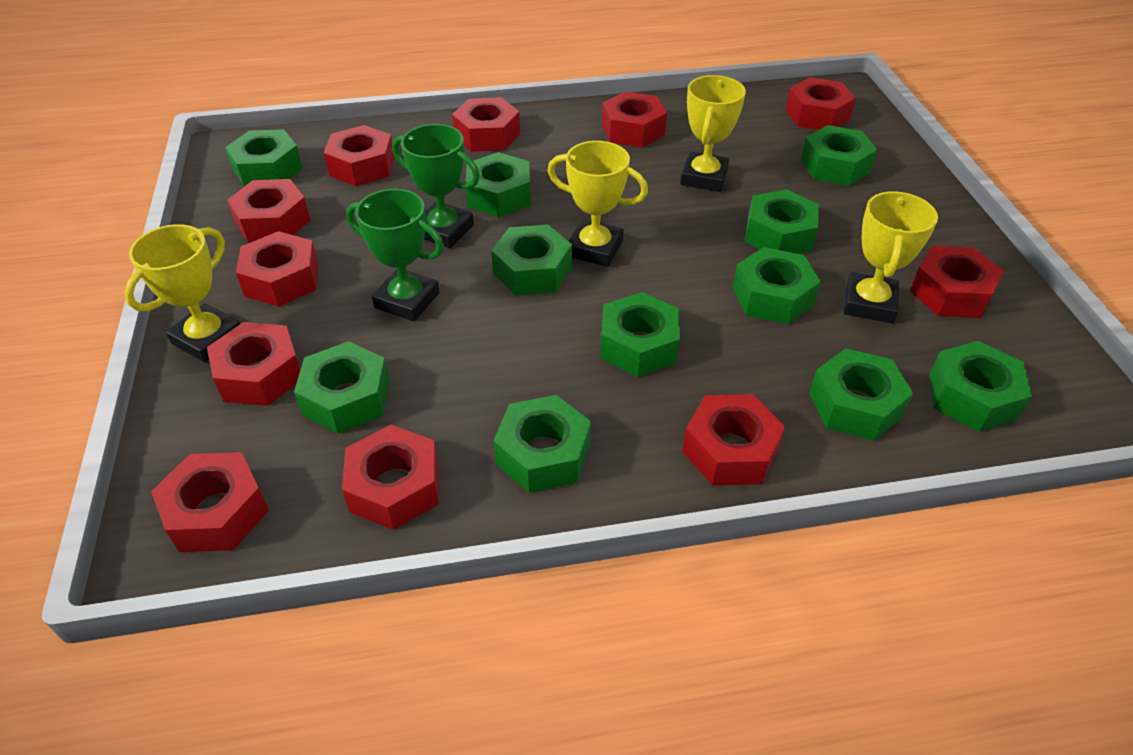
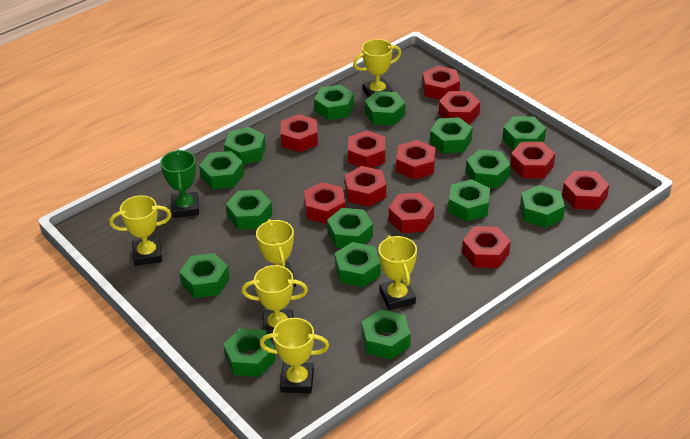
green nut: 11 -> 15
green trophy: 2 -> 1
yellow trophy: 4 -> 6

